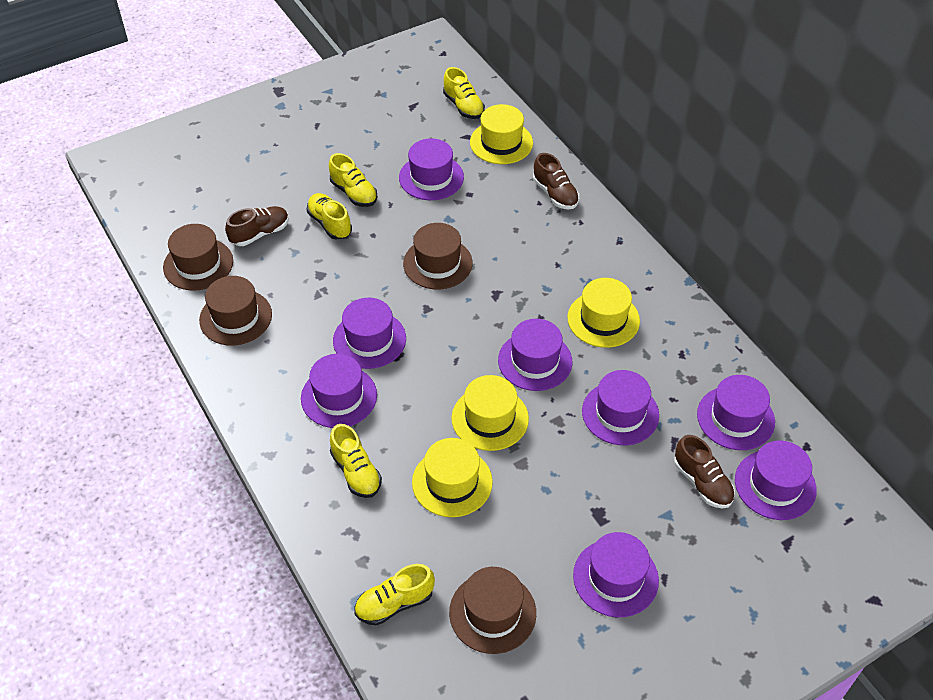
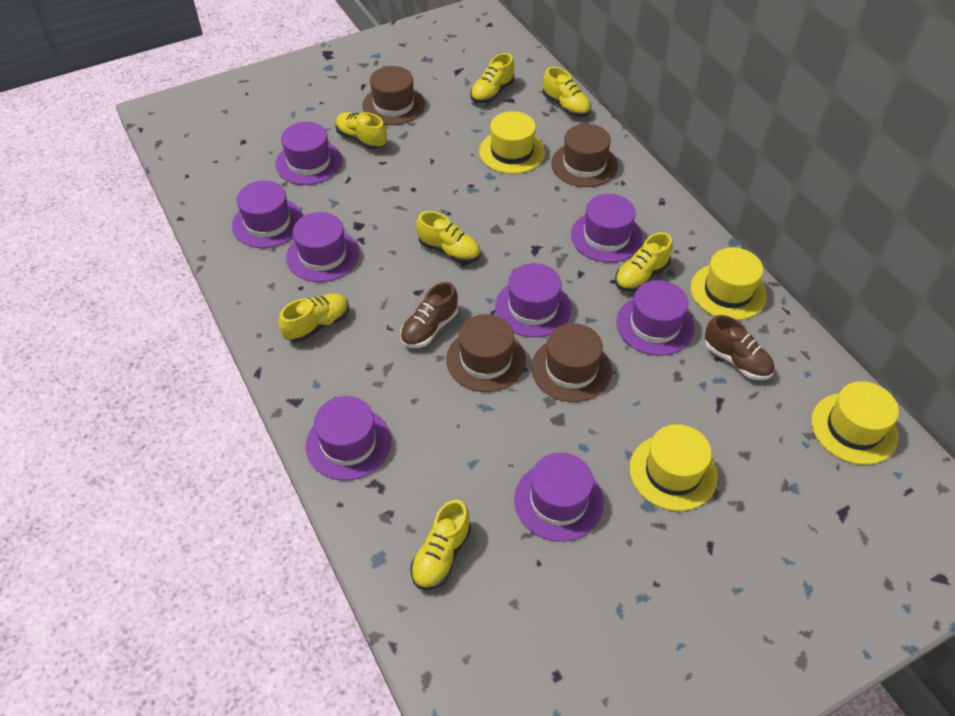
brown shoe: 3 -> 2
yellow shoe: 5 -> 7

